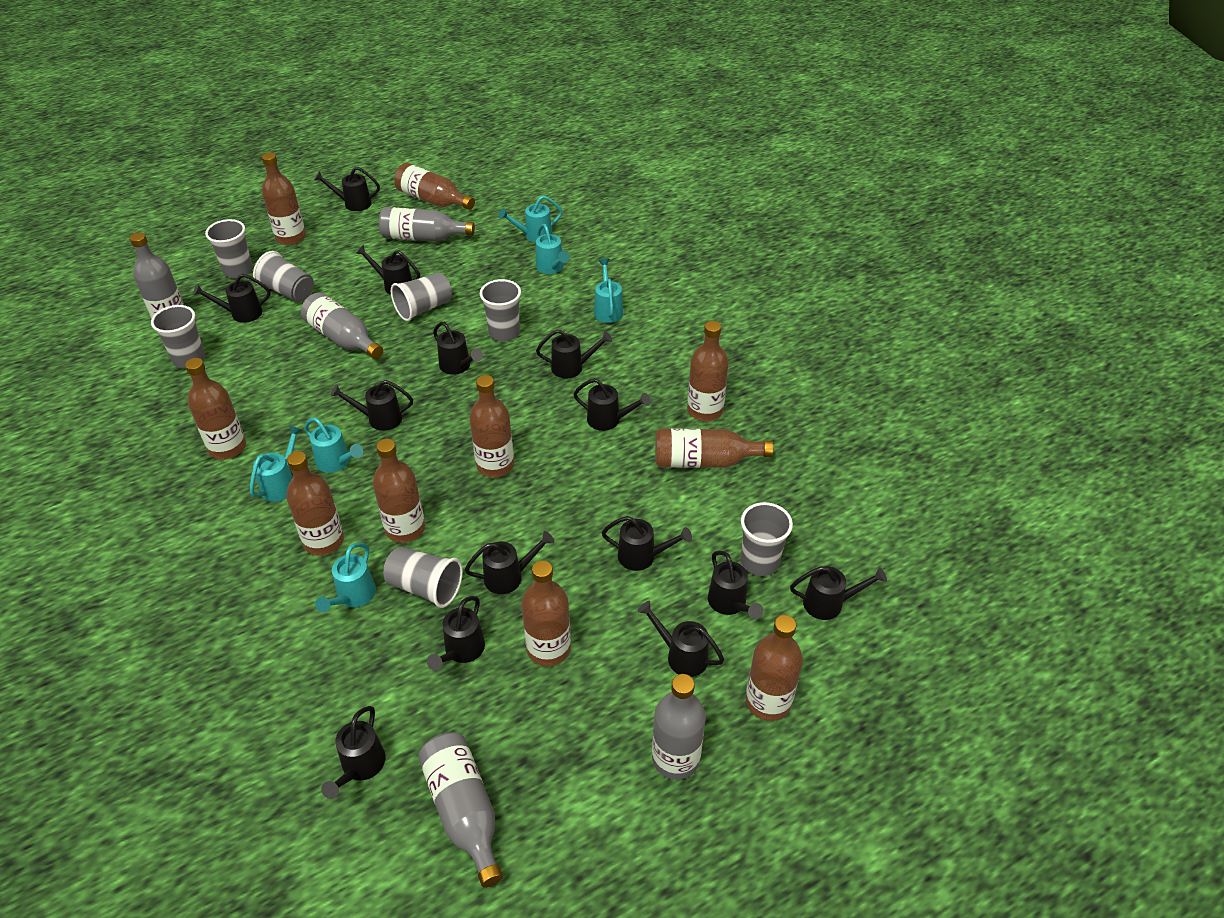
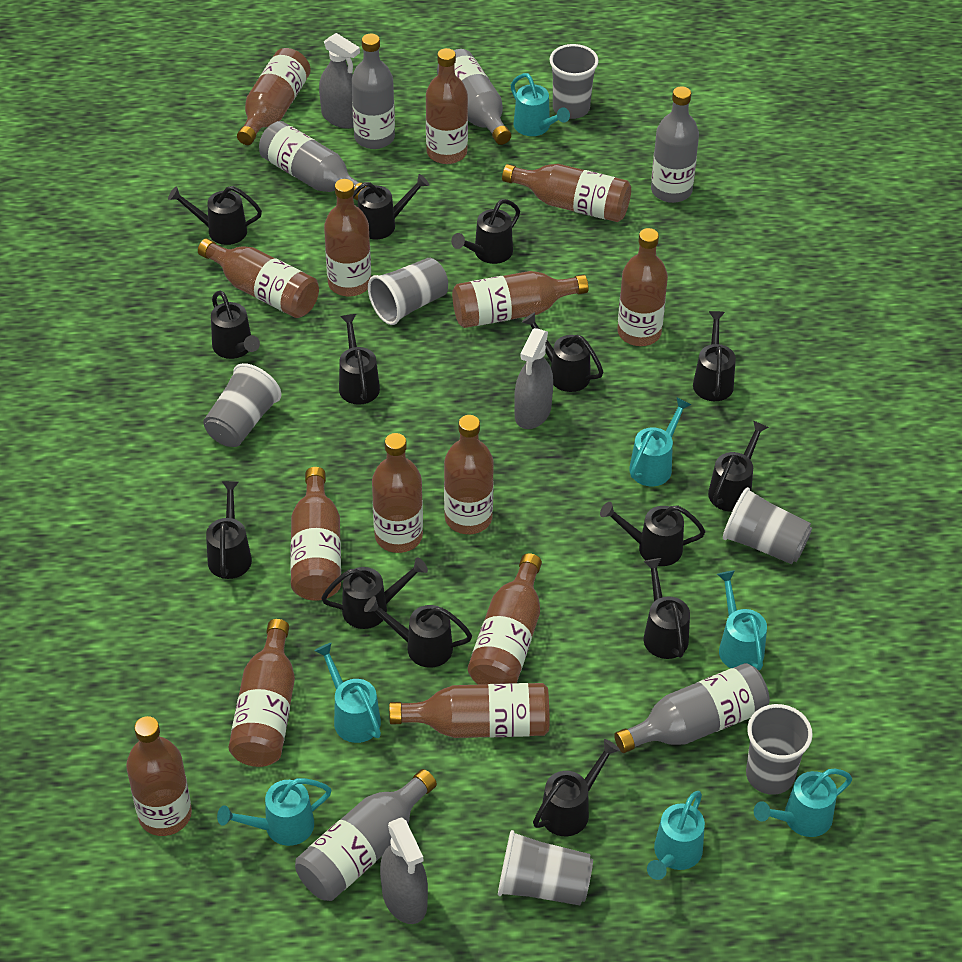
brown bottle: 10 -> 14
grey bottle: 5 -> 6
grey cup: 7 -> 6
grey spray bottle: 0 -> 3
turquoise watering can: 6 -> 7

